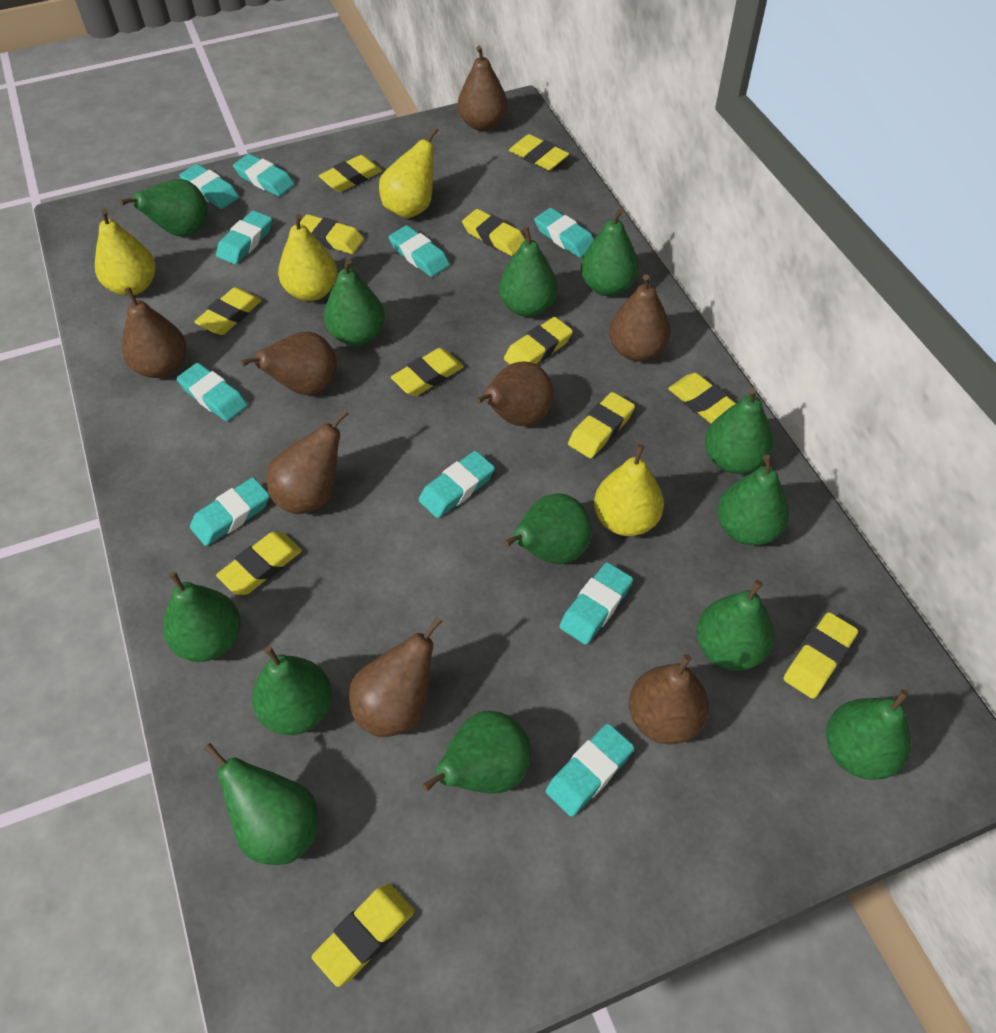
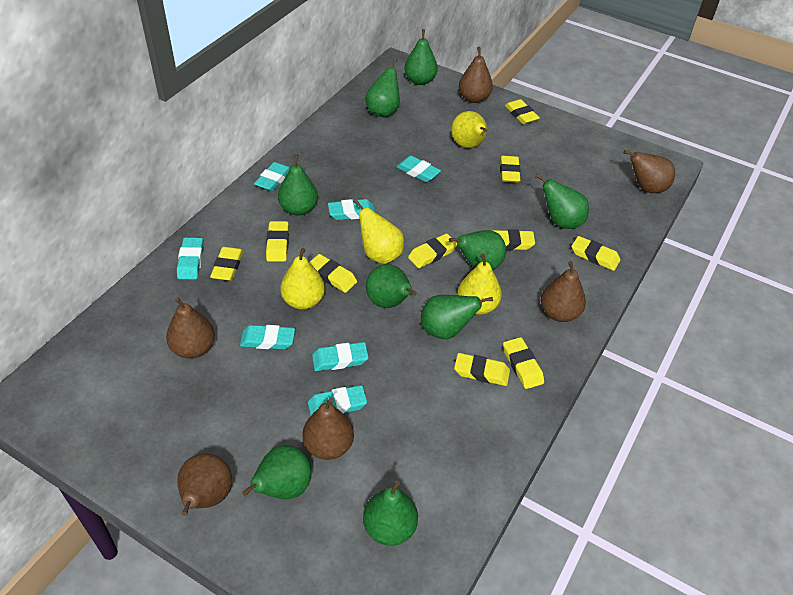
brown pear: 8 -> 6
green pear: 13 -> 9
turquoise eraser: 10 -> 7
yellow eraser: 12 -> 10

